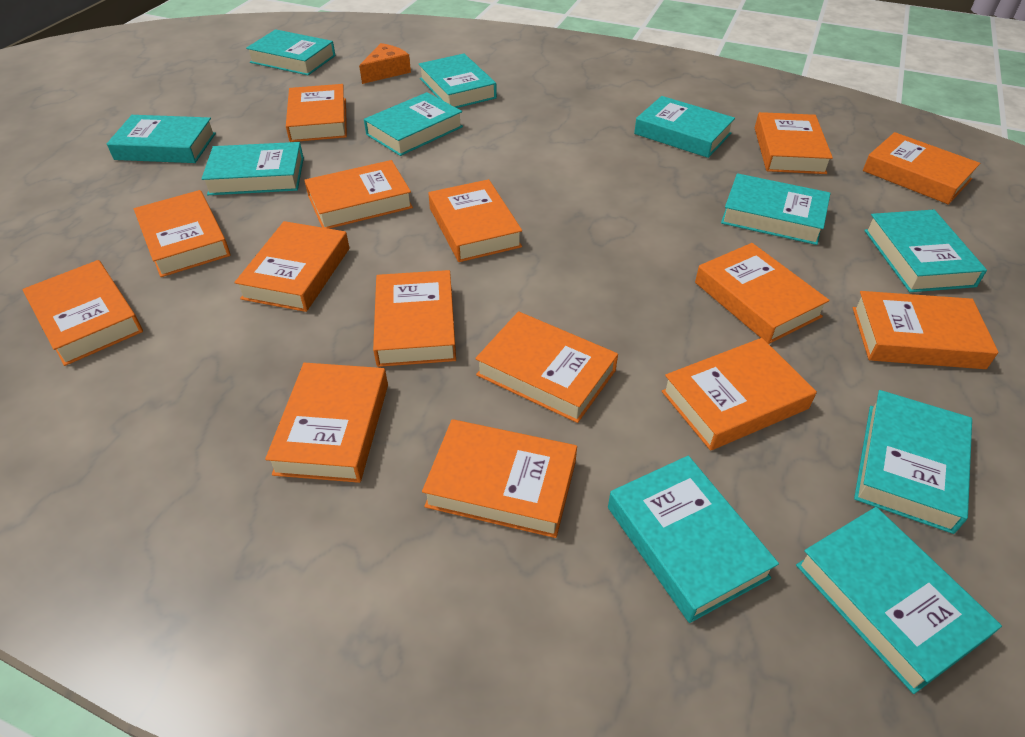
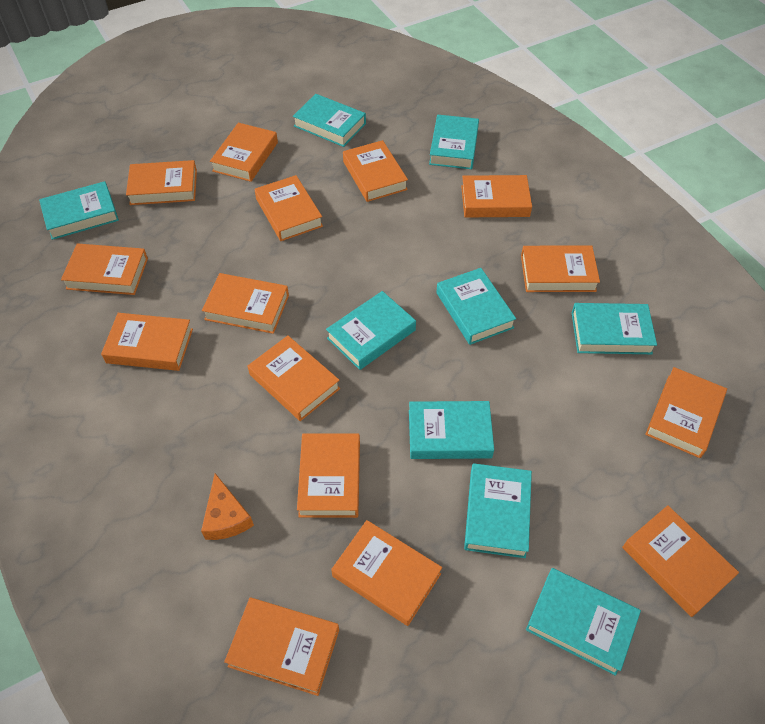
turquoise book: 11 -> 9

